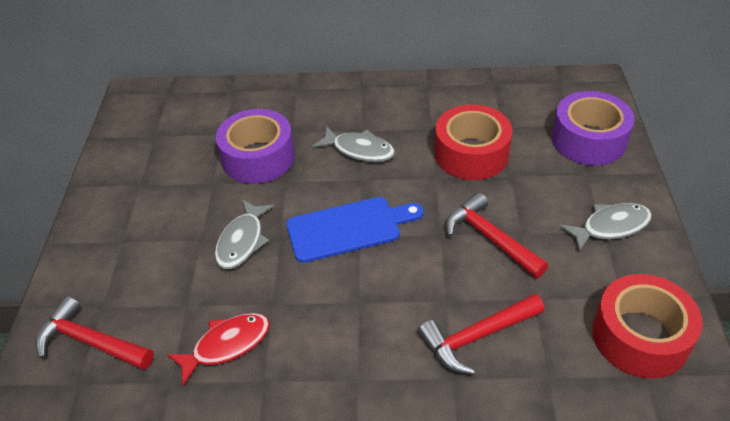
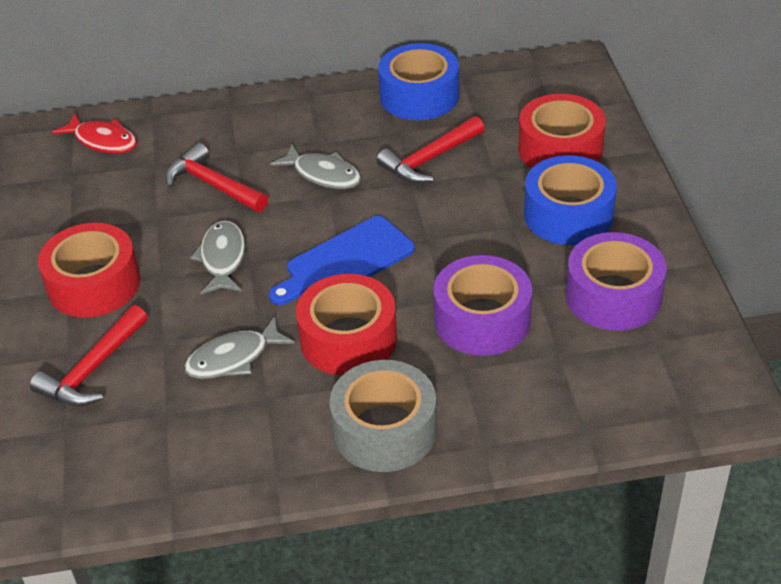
blue tape: 0 -> 2
grey tape: 0 -> 1
red tape: 2 -> 3

